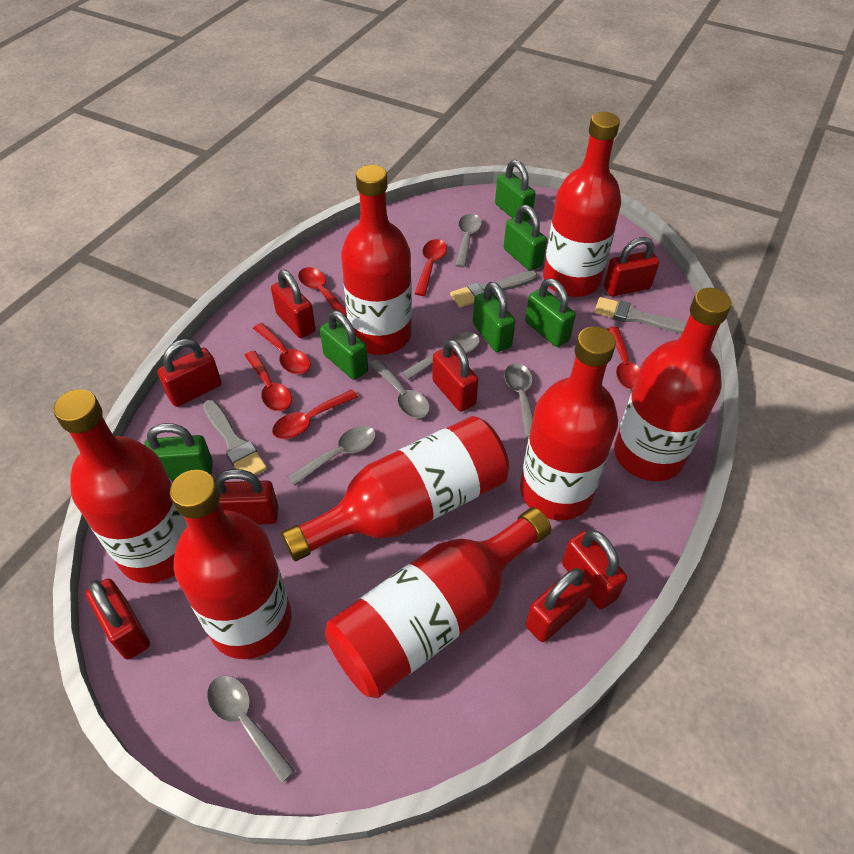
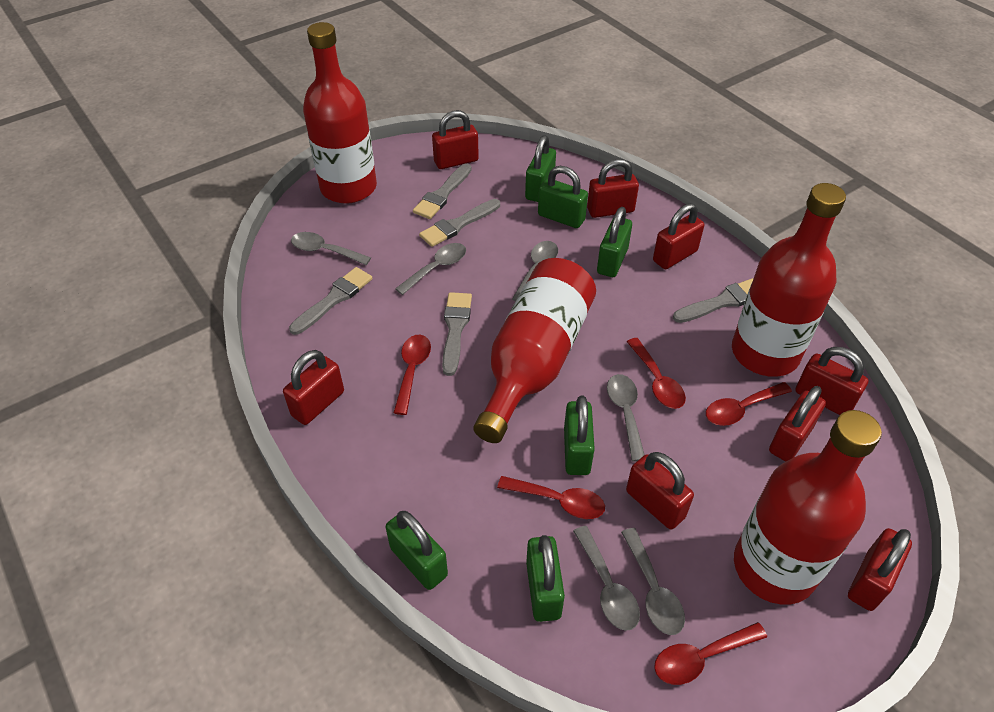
grey brush: 3 -> 5
red bottle: 8 -> 4
red spoon: 6 -> 5

